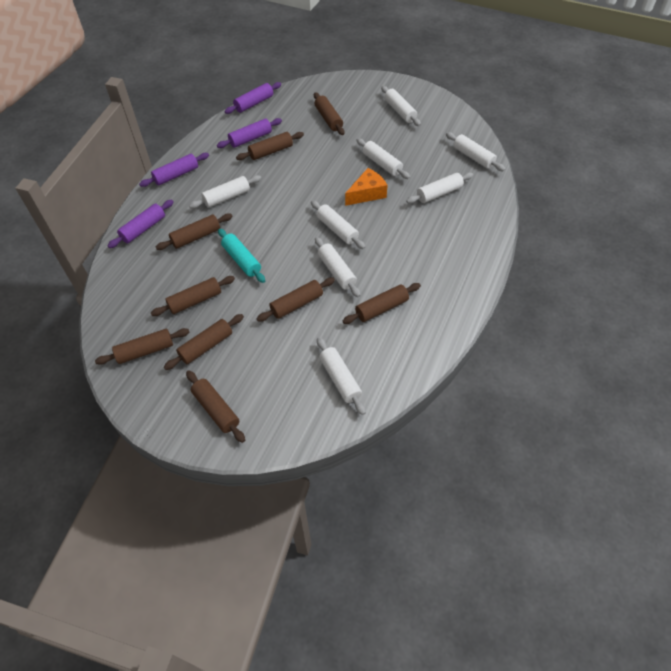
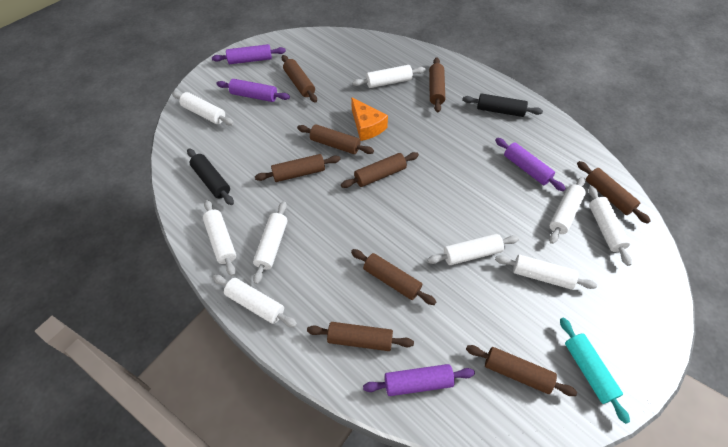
black rolling pin: 0 -> 2
white rolling pin: 8 -> 9

